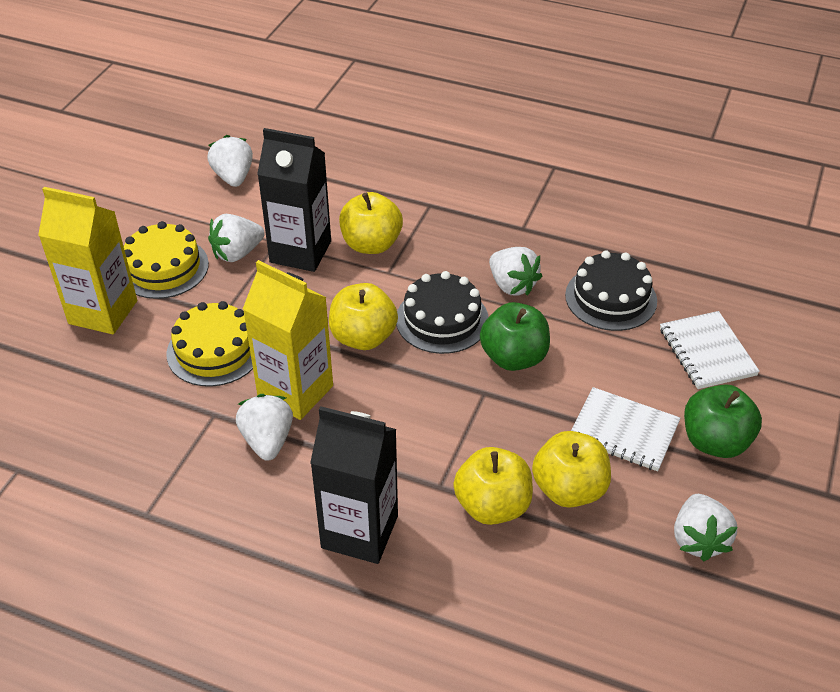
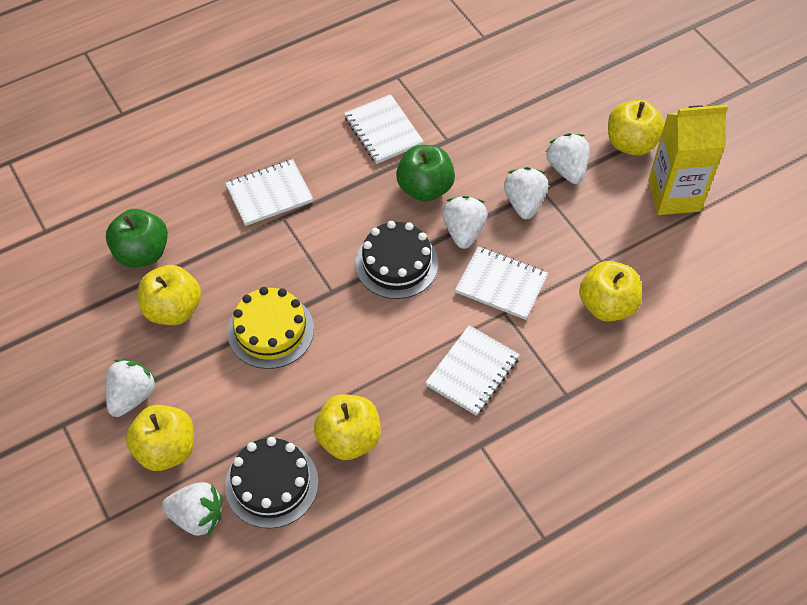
black carton: 2 -> 0
white notebook: 2 -> 4
yellow apple: 4 -> 5
yellow cake: 2 -> 1
yellow carton: 2 -> 1

